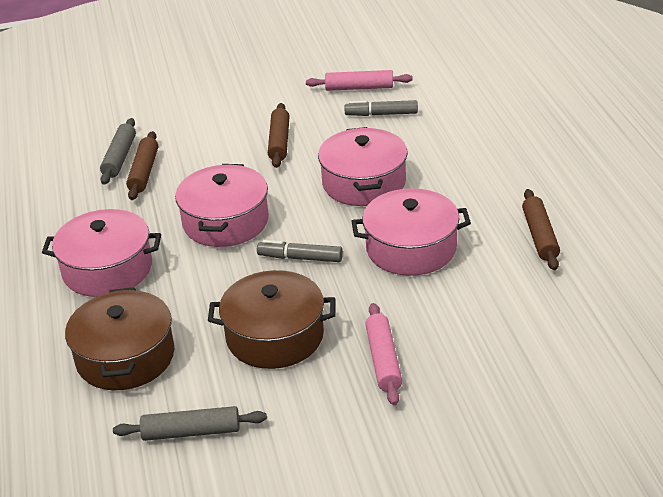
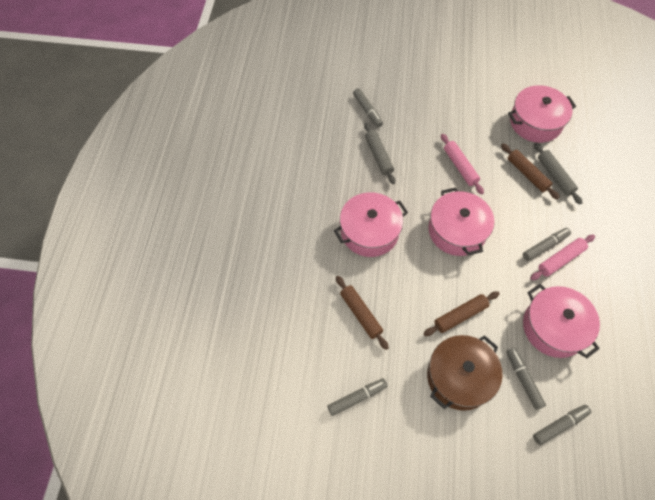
brown pot: 2 -> 1
grey marker: 2 -> 5

